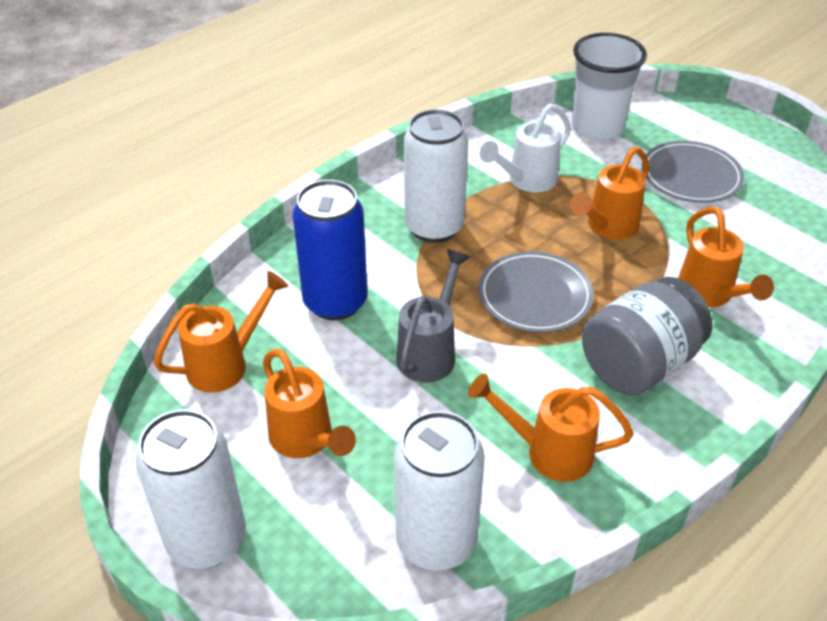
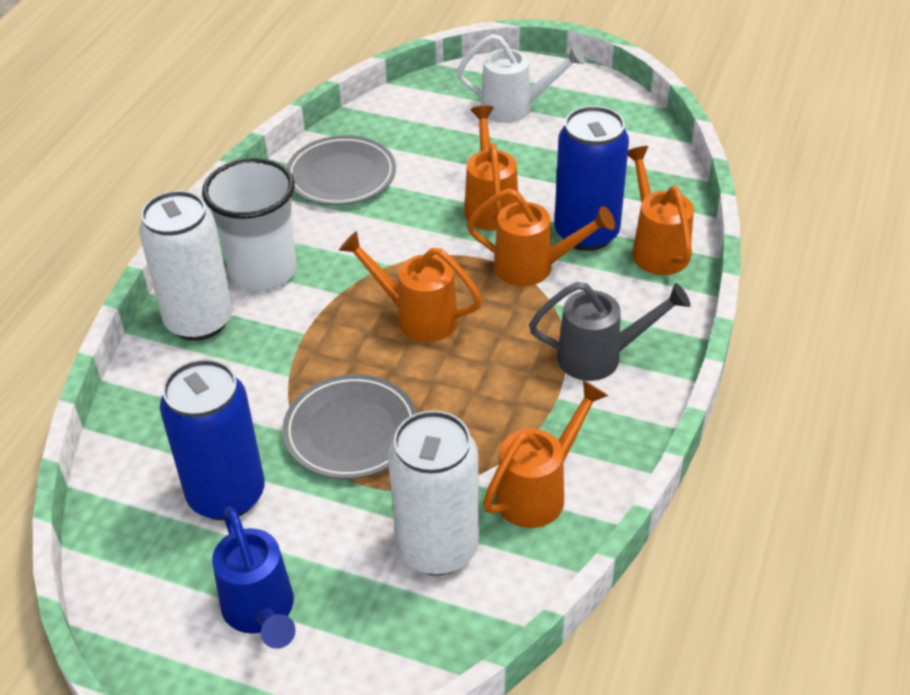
blue can: 1 -> 2
blue watering can: 0 -> 1
grey jar: 1 -> 0
white can: 3 -> 2

